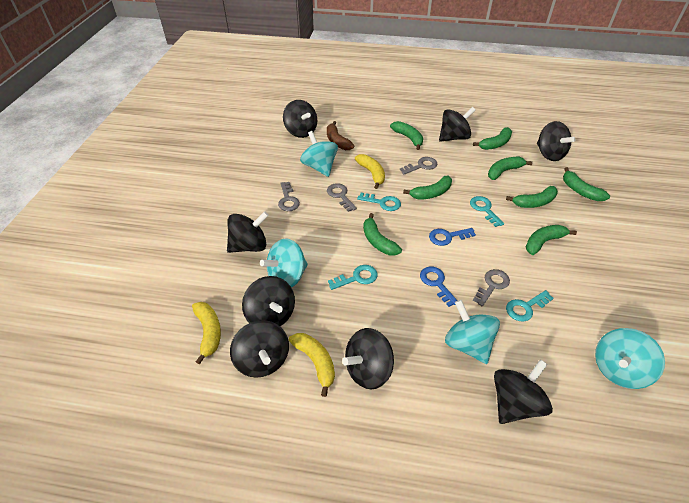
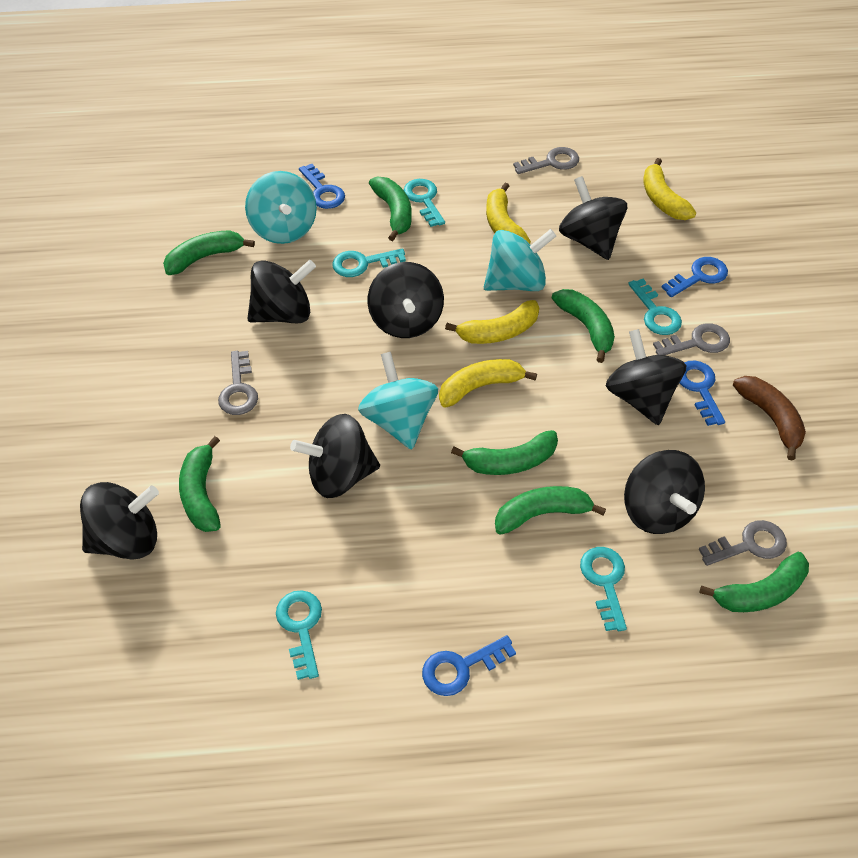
black spinning top: 8 -> 7
blue key: 2 -> 4
green banana: 8 -> 7
turquoise key: 4 -> 5
turquoise spinning top: 4 -> 3
yellow banana: 3 -> 4

